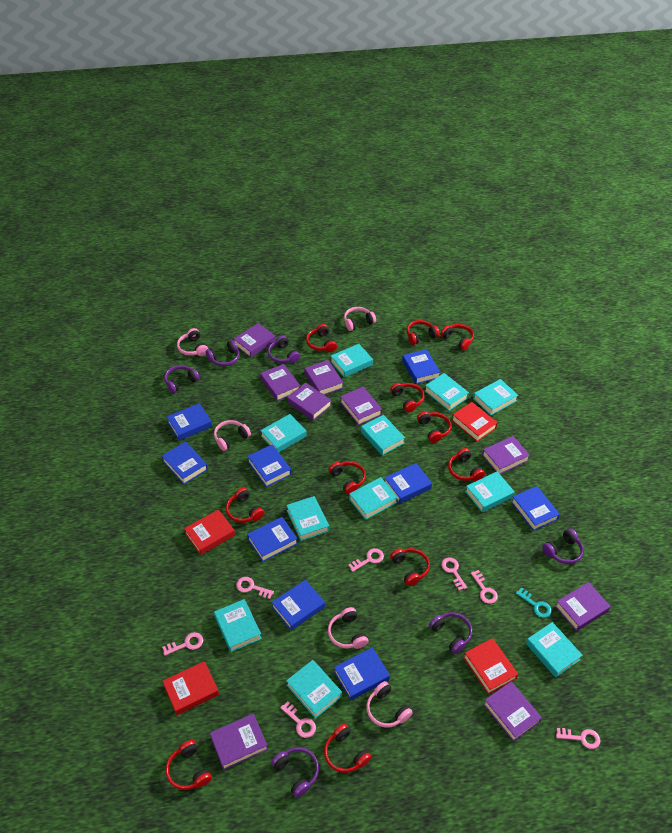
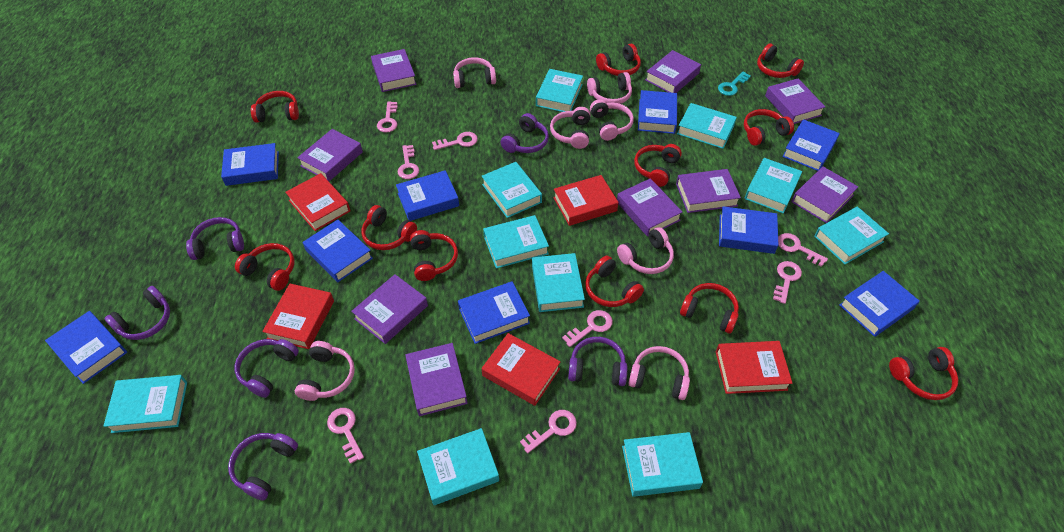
pink headphones: 5 -> 7
pink key: 7 -> 8
red book: 4 -> 5
turquoise book: 11 -> 10

